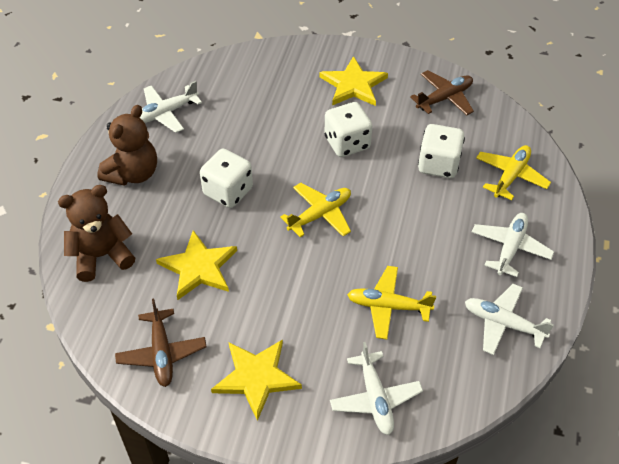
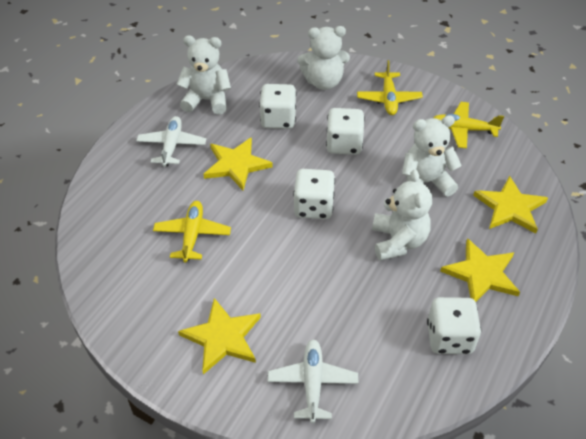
brown plane: 2 -> 0
brown teddy bear: 2 -> 0
white dice: 3 -> 4
white plane: 4 -> 2
white teddy bear: 0 -> 4
yellow star: 3 -> 4

